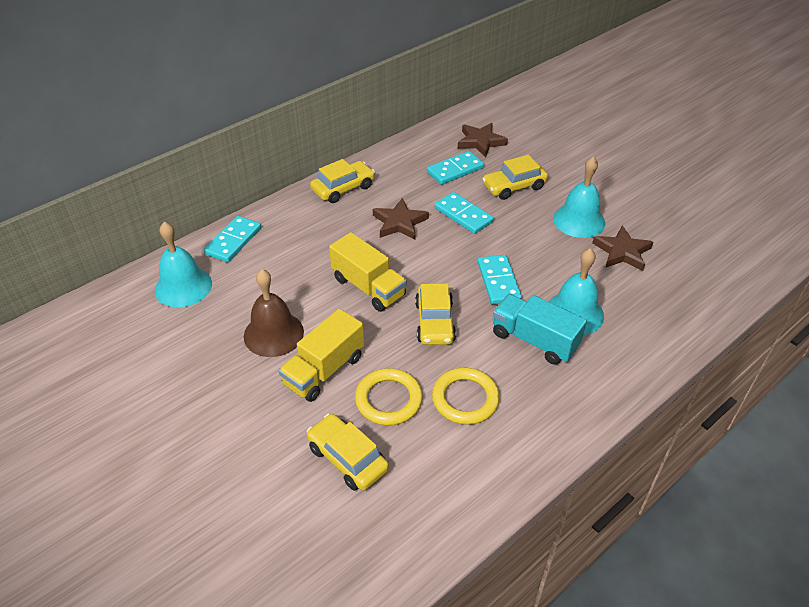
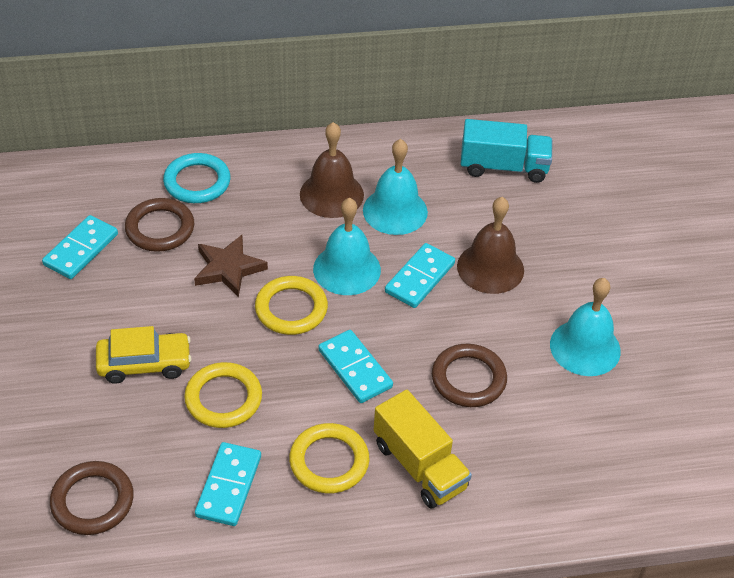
brown bell: 1 -> 2
brown ring: 0 -> 3
brown star: 3 -> 1
turquoise ring: 0 -> 1
yellow car: 4 -> 1
yellow ring: 2 -> 3
yellow truck: 2 -> 1

